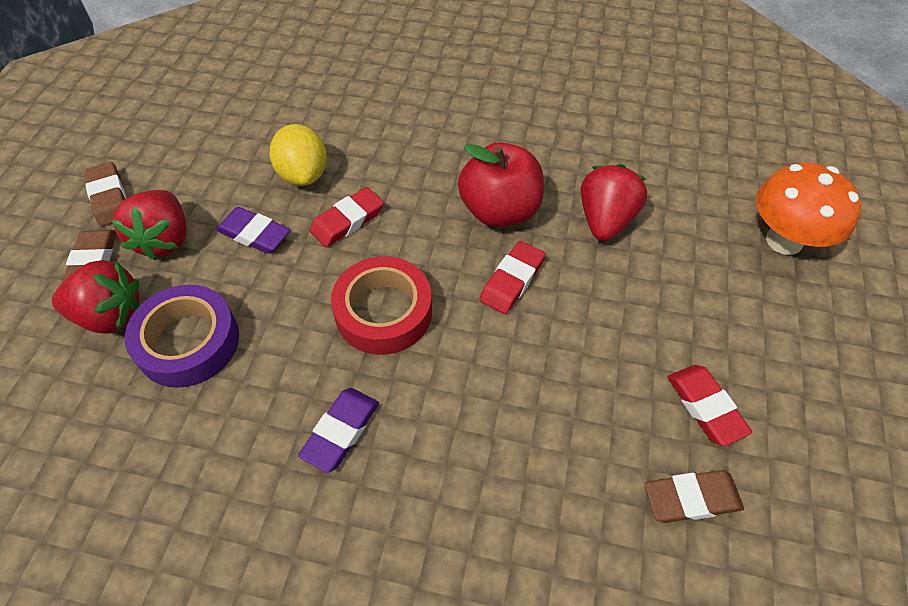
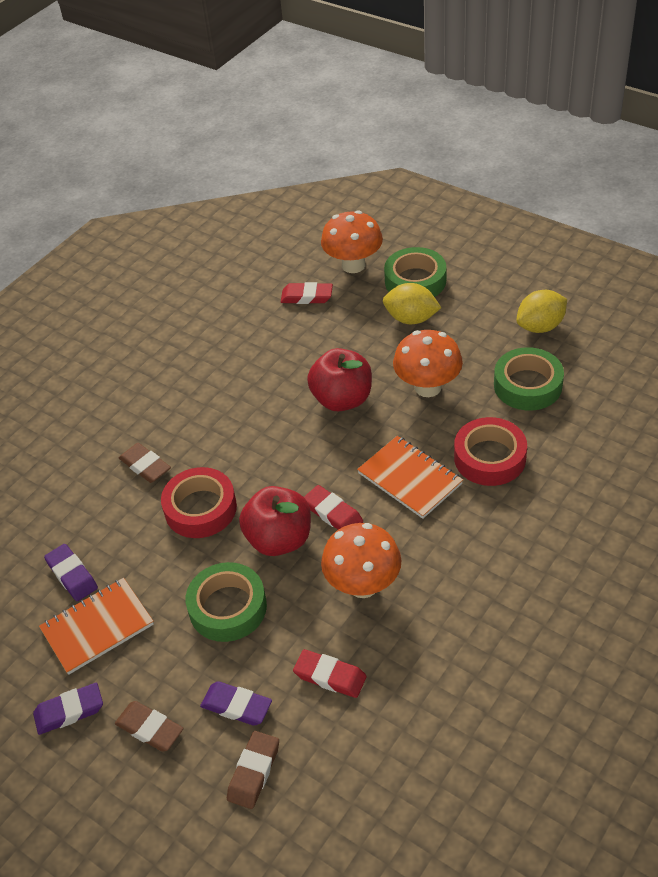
green tape: 0 -> 3
orange mushroom: 1 -> 3
orange notebook: 0 -> 2
purple eraser: 2 -> 3
purple tape: 1 -> 0
red apple: 1 -> 2
red strawberry: 3 -> 0
red tape: 1 -> 2
yellow lemon: 1 -> 2

